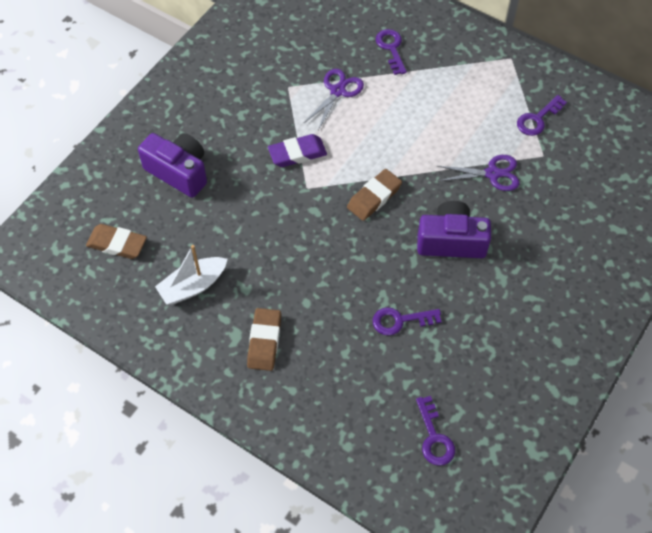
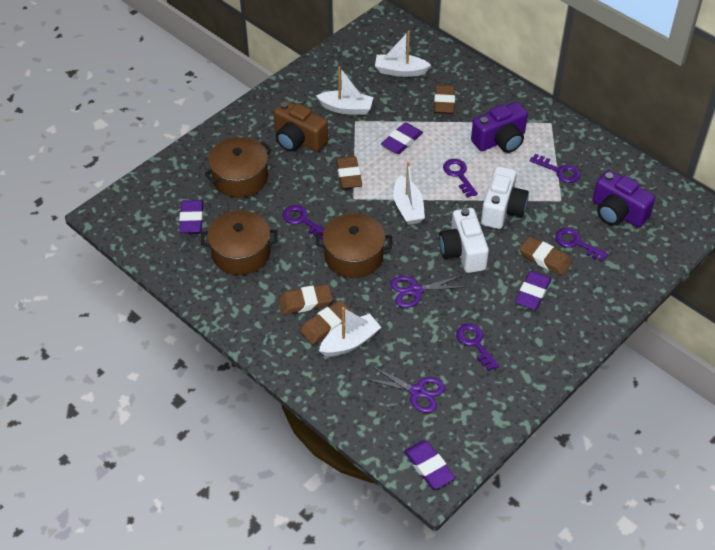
brown camera: 0 -> 1
brown eraser: 3 -> 5
brown pot: 0 -> 3
purple eraser: 1 -> 4
purple key: 4 -> 5
white boat: 1 -> 4
white camera: 0 -> 2

